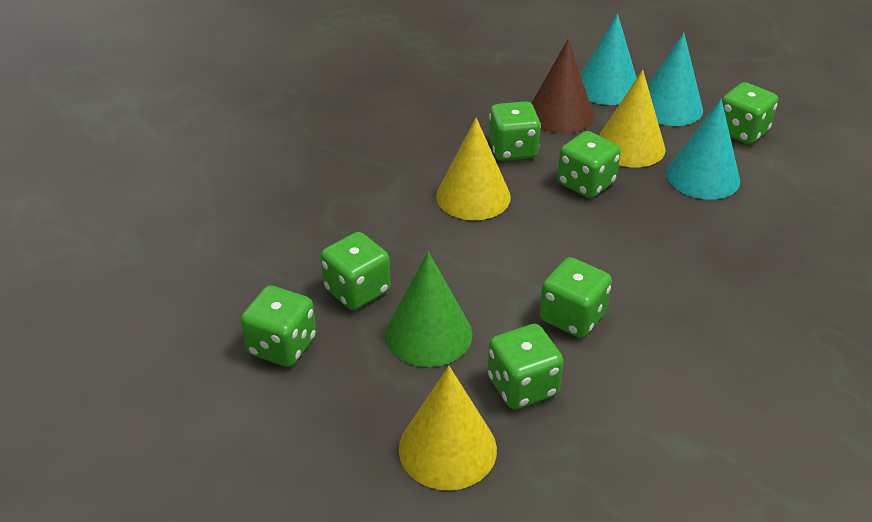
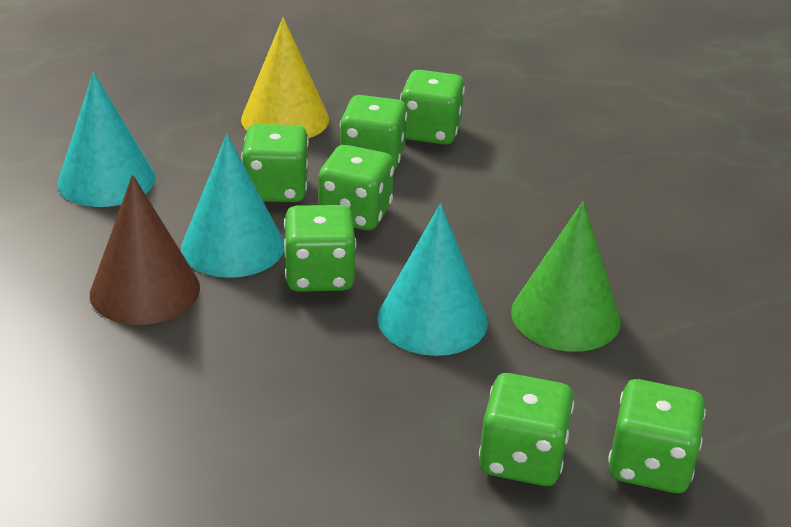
yellow cone: 3 -> 1

